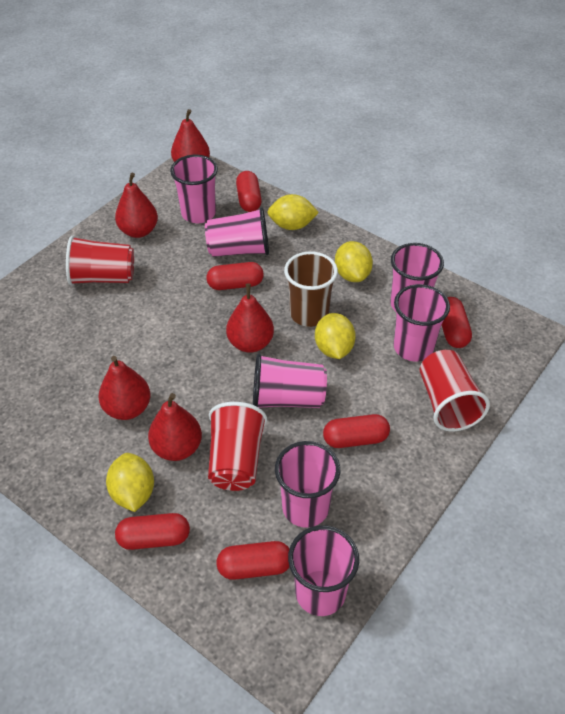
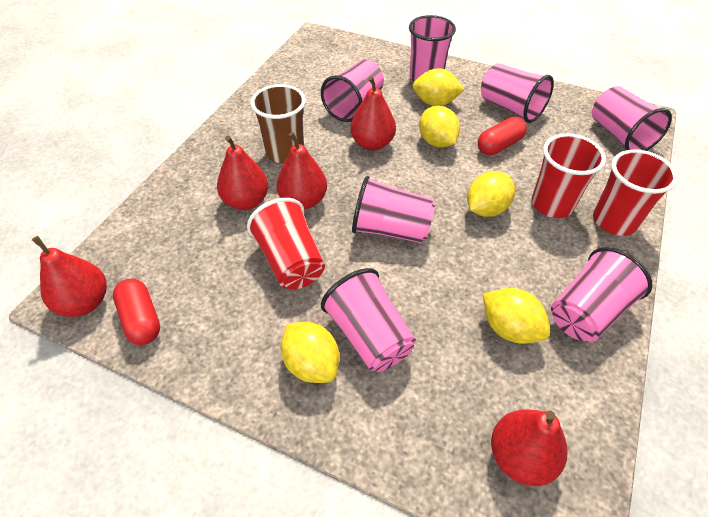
red capsule: 6 -> 2
yellow lemon: 4 -> 5

